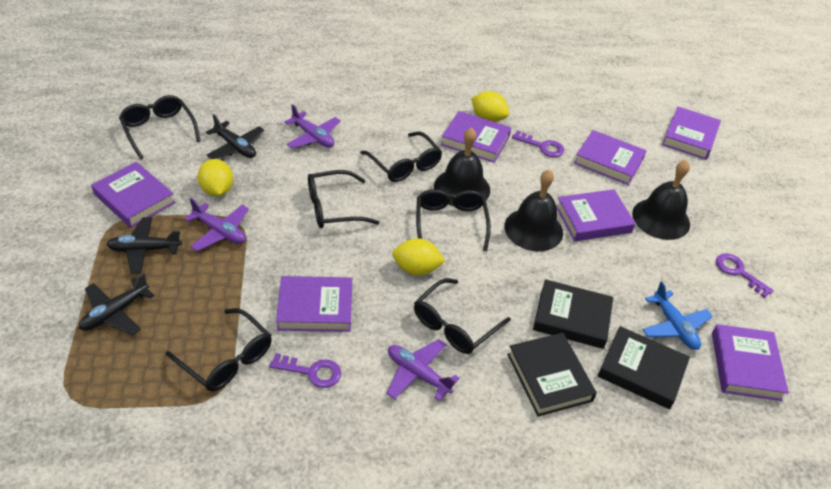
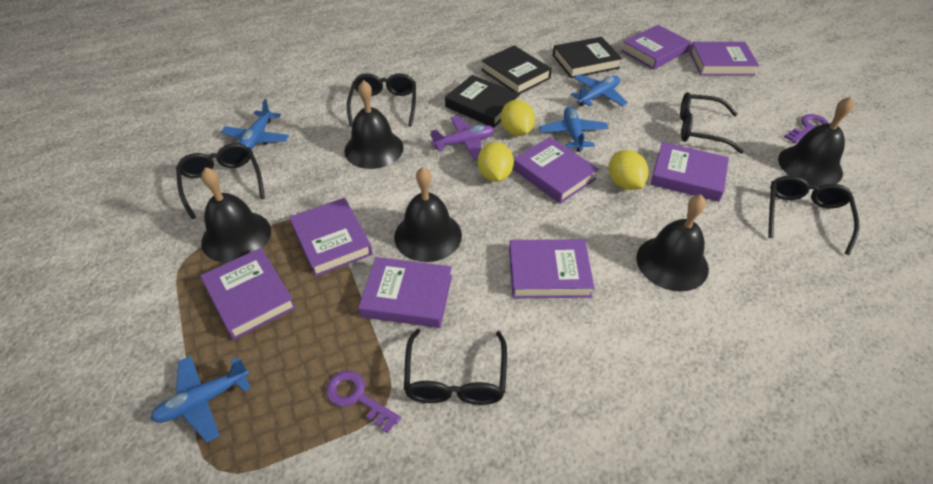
black bell: 3 -> 5
black glasses: 6 -> 5
black plane: 3 -> 0
blue plane: 1 -> 4
purple book: 7 -> 8
purple key: 3 -> 2
purple plane: 3 -> 1

